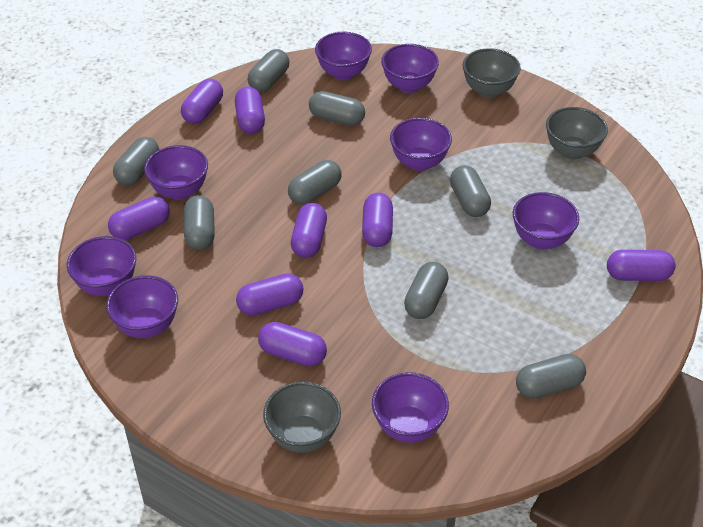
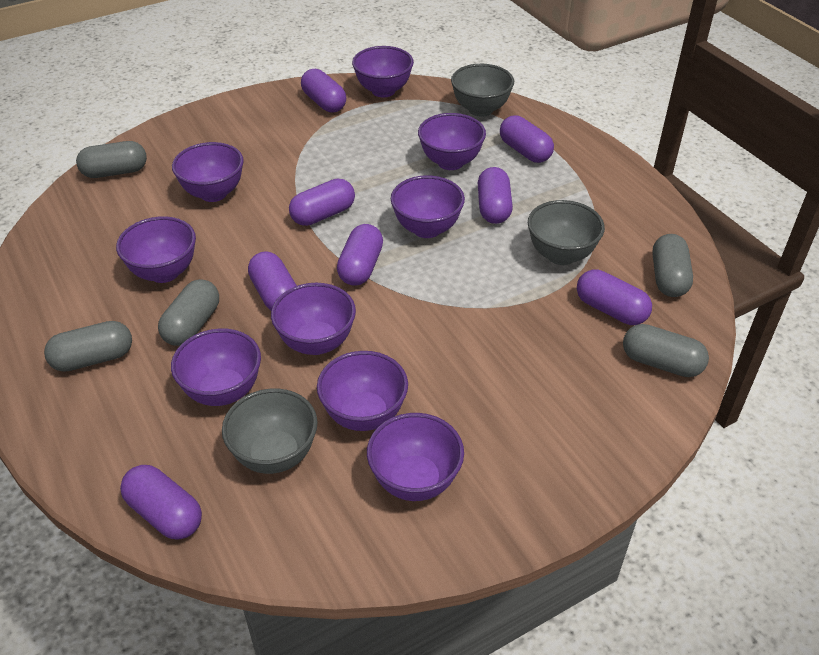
grey capsule: 8 -> 5
purple bowl: 8 -> 9

